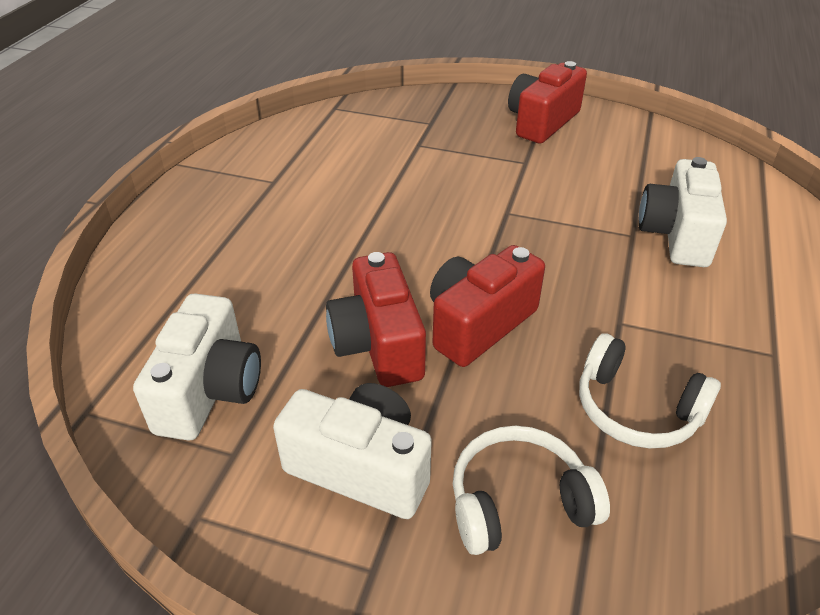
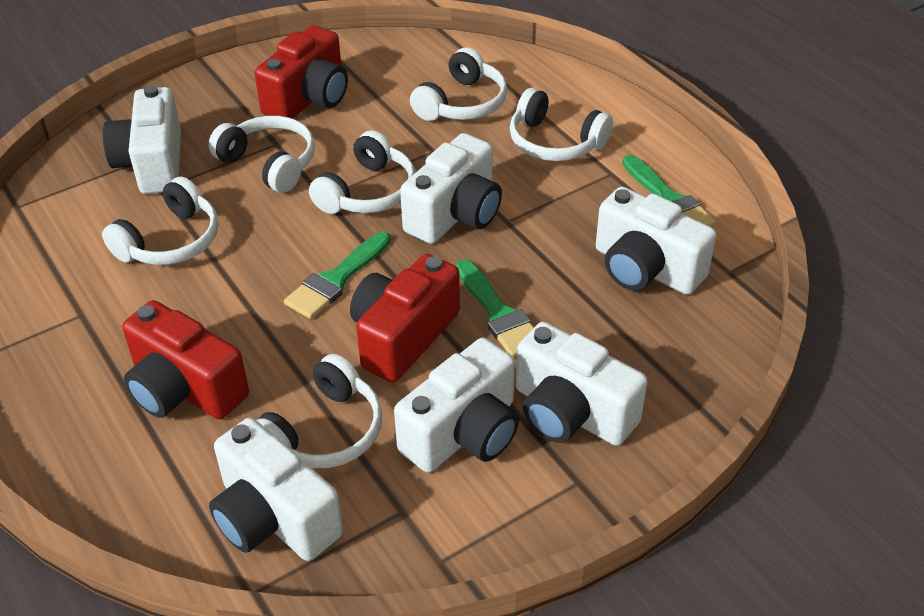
green brush: 0 -> 3
white camera: 3 -> 6
white headphones: 2 -> 6

